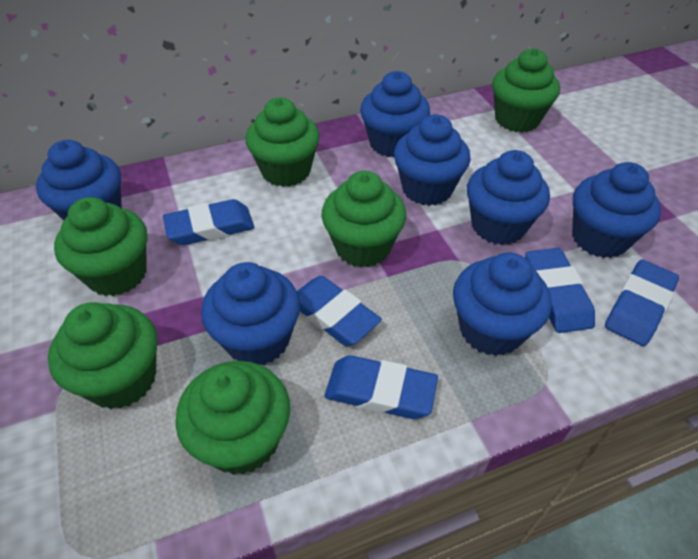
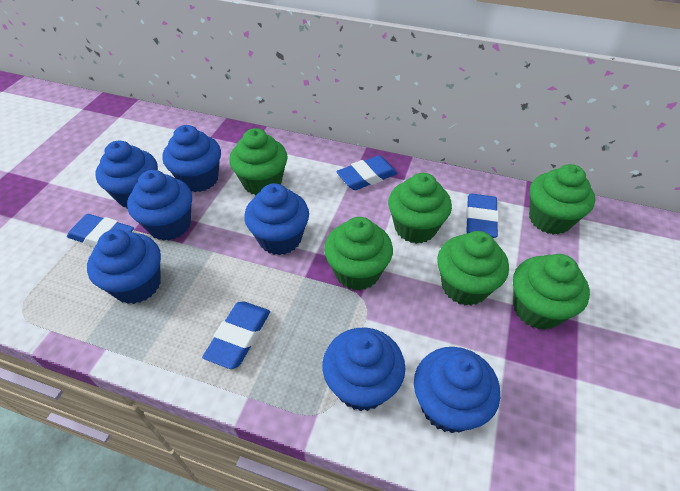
blue eraser: 5 -> 4

